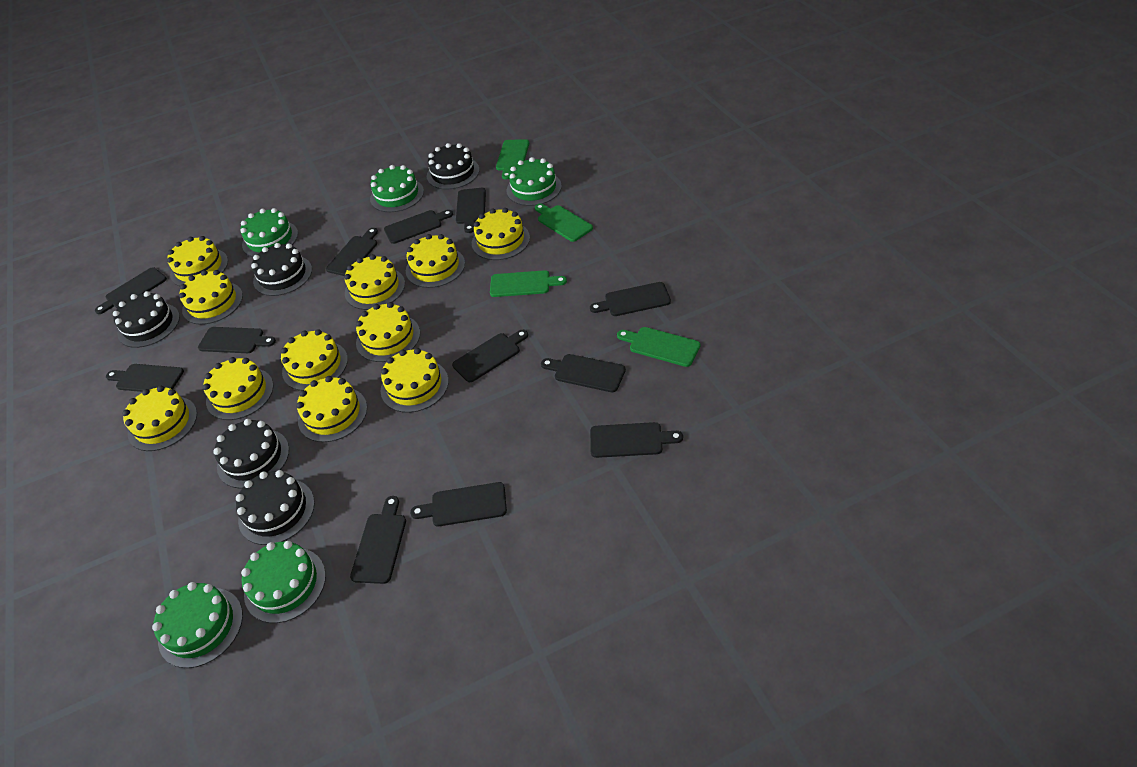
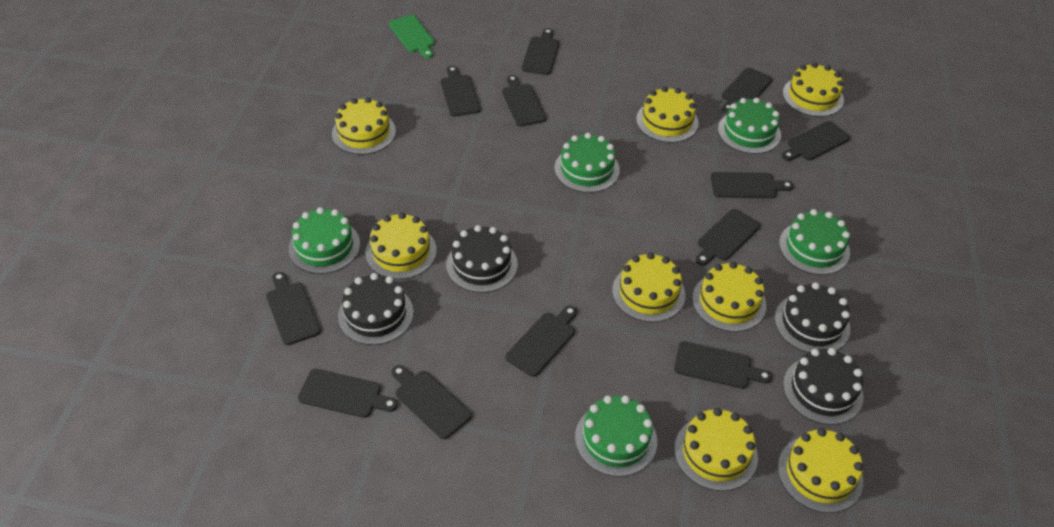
black cake: 5 -> 4
green cutting board: 4 -> 1
yellow cake: 11 -> 8

